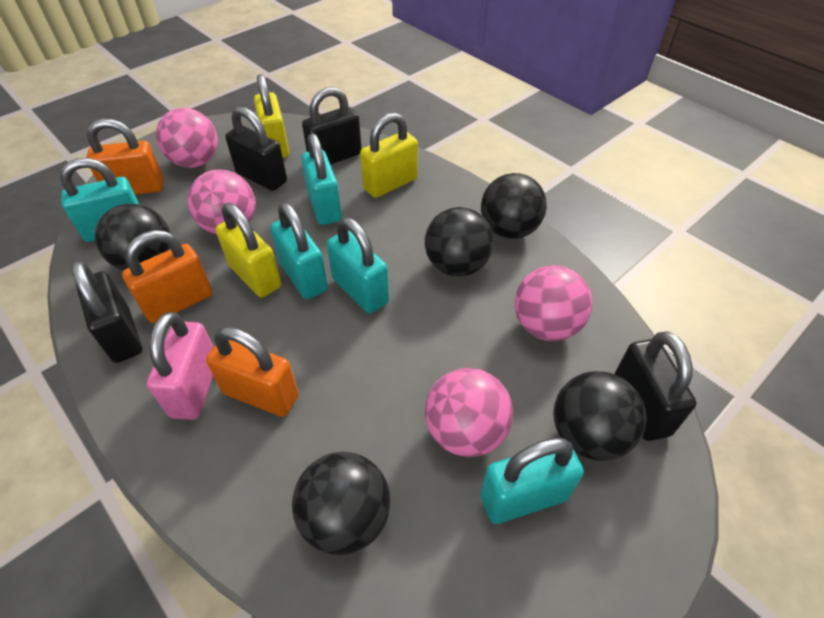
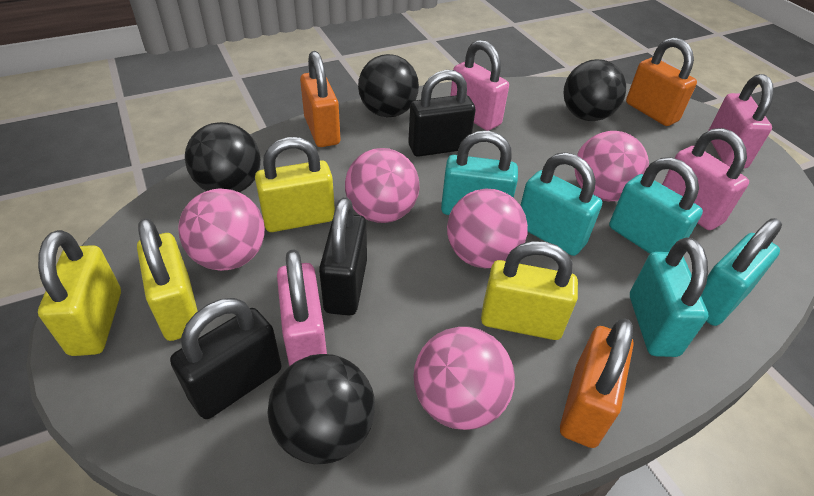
black ball: 5 -> 4
black padlock: 4 -> 3
pink ball: 4 -> 5
pink padlock: 1 -> 4
yellow padlock: 3 -> 4

